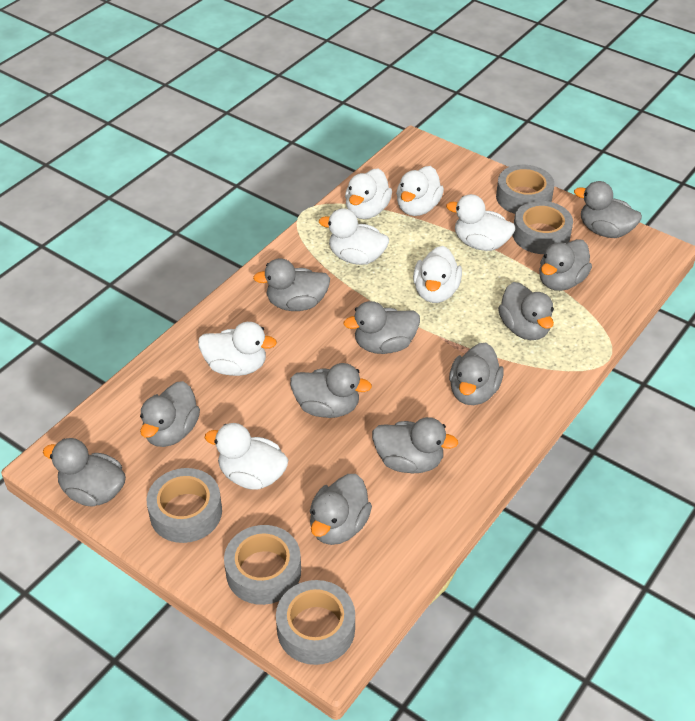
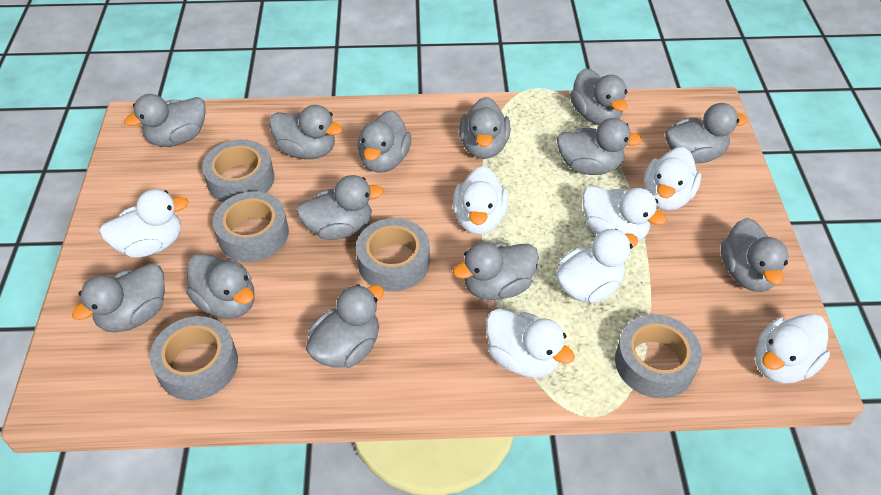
grey duck: 11 -> 13

